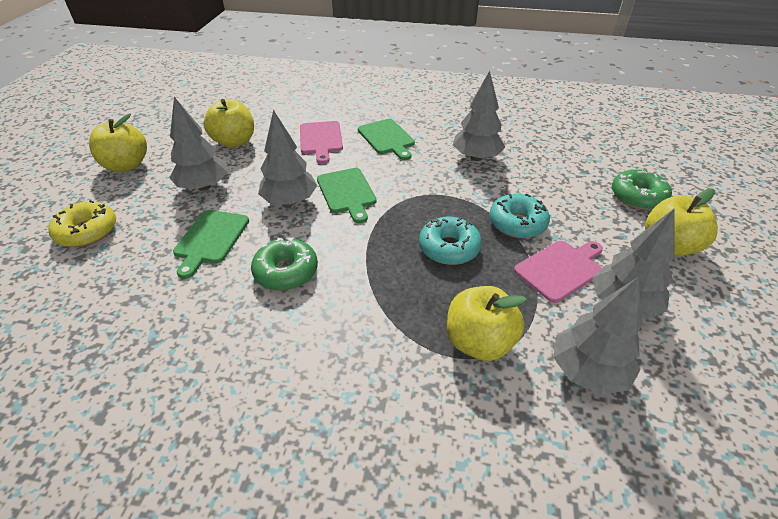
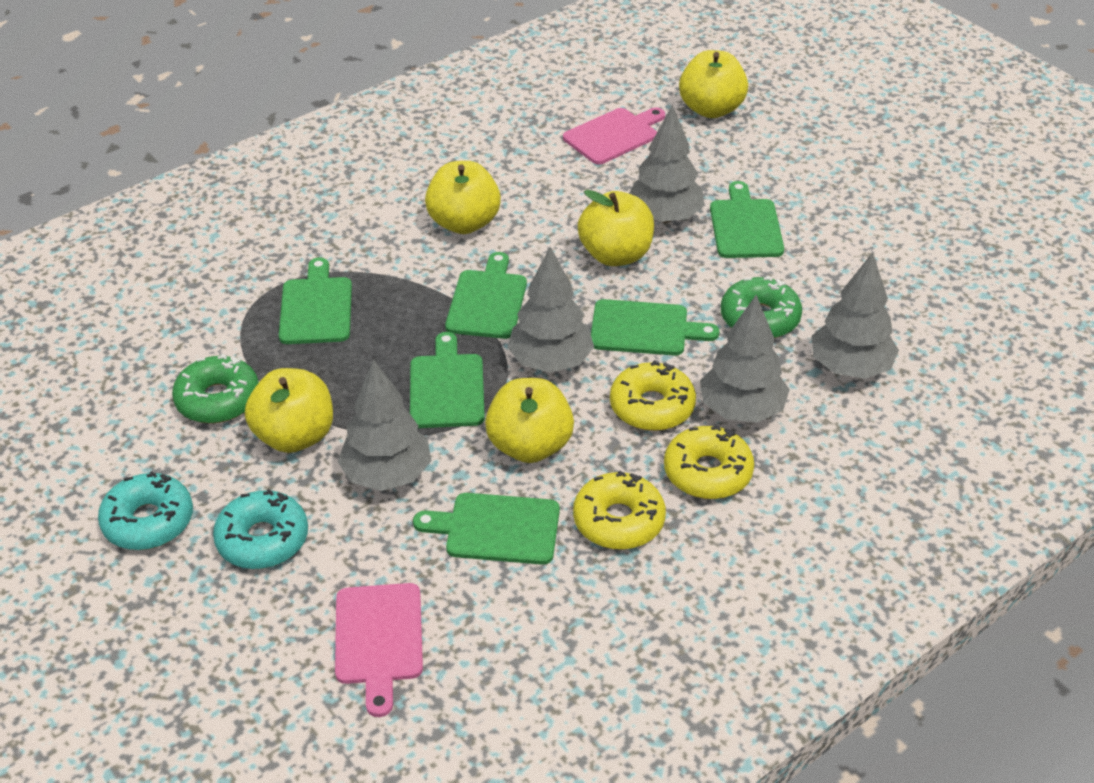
green cutting board: 3 -> 6
yellow apple: 4 -> 5
yellow donut: 1 -> 3

